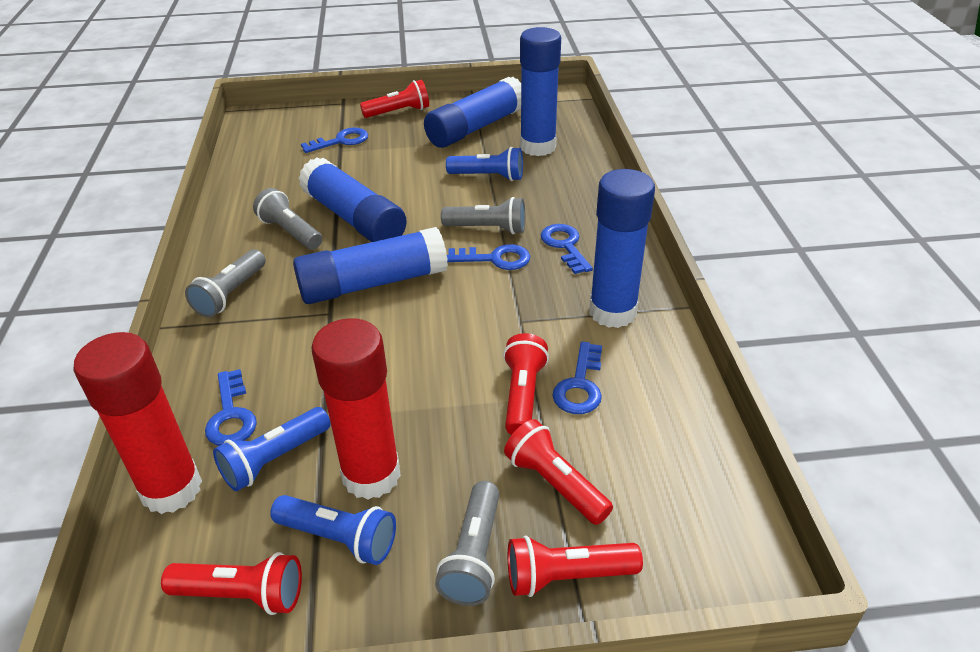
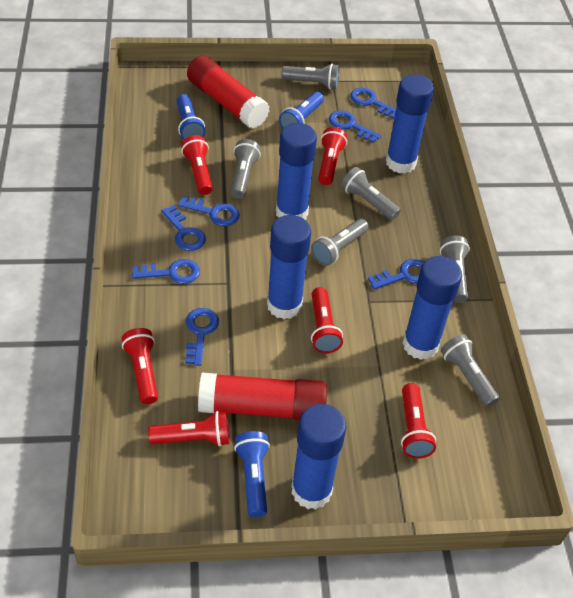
blue key: 5 -> 7
grey flashlight: 4 -> 6
red flashlight: 5 -> 6

